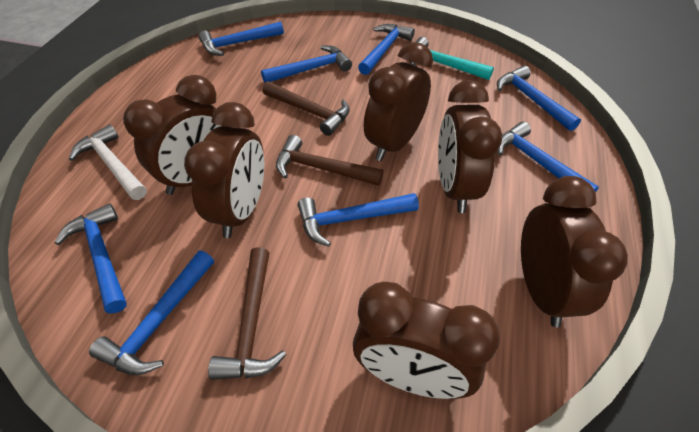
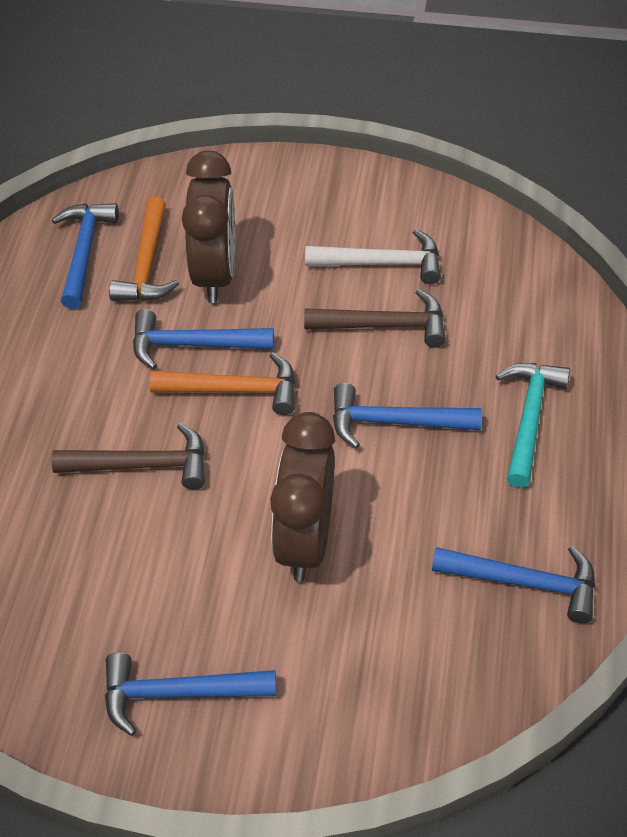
blue hammer: 8 -> 5
brown clock: 6 -> 2
brown hammer: 3 -> 2
orange hammer: 0 -> 2

